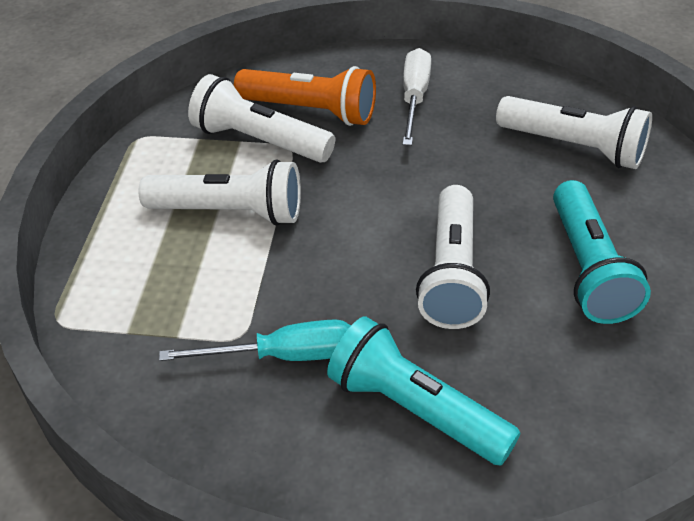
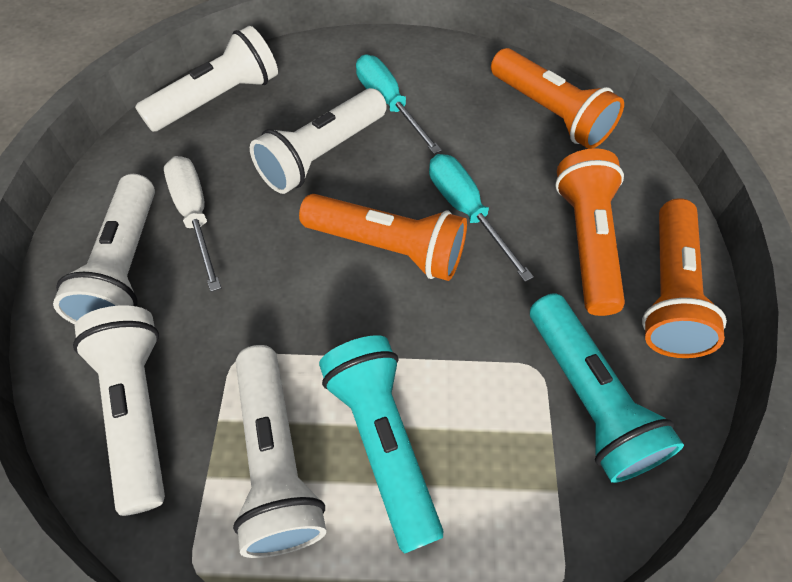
orange flashlight: 1 -> 4
turquoise screwdriver: 1 -> 2
white flashlight: 4 -> 5

